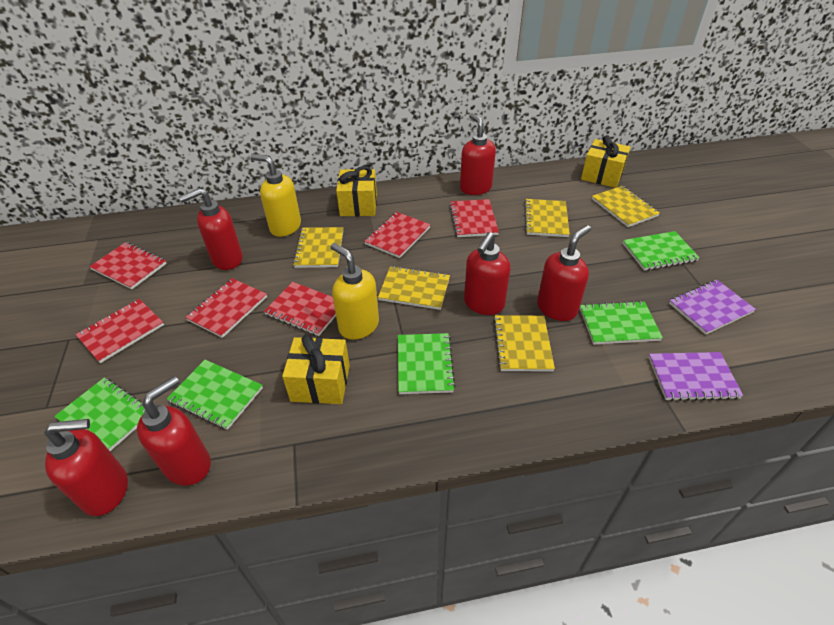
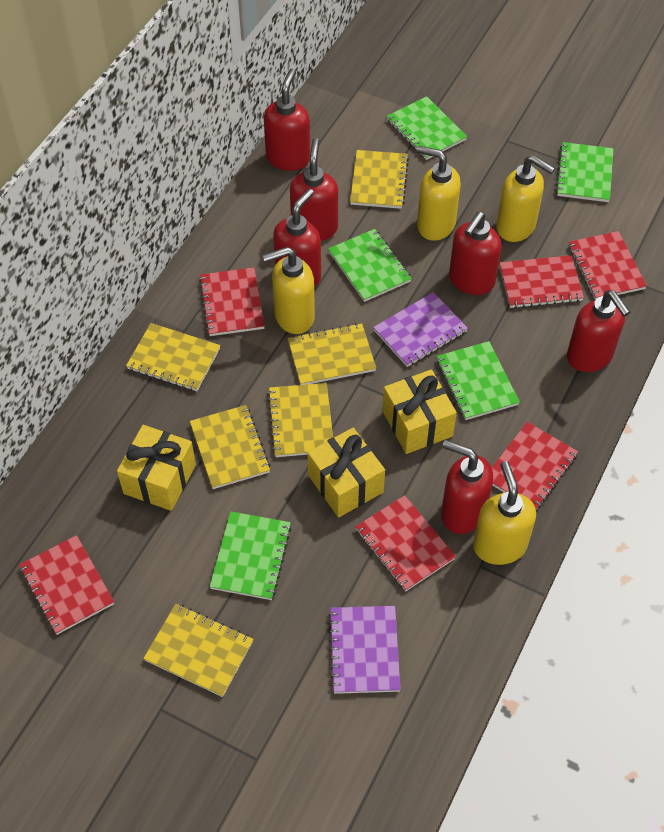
yellow notebook: 5 -> 6
yellow soap dispenser: 2 -> 4

